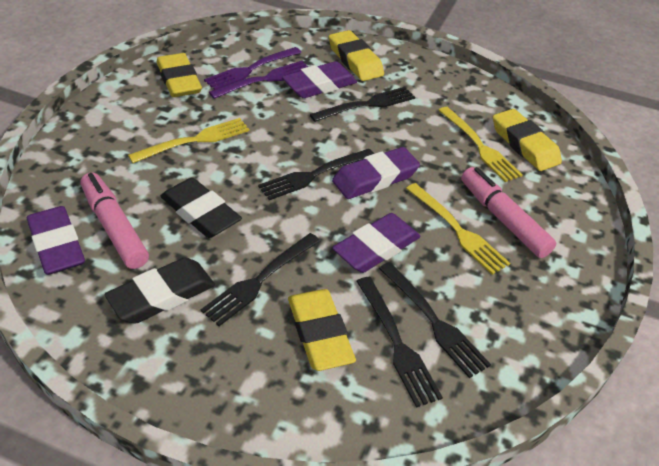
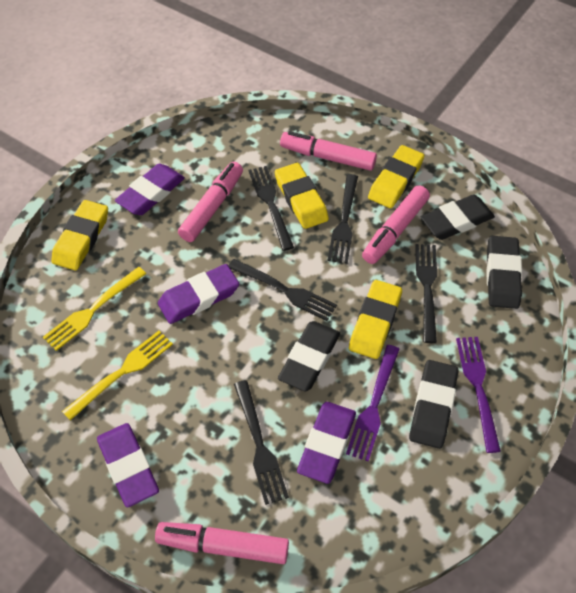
black eraser: 2 -> 4
pink marker: 2 -> 4
yellow fork: 3 -> 2

